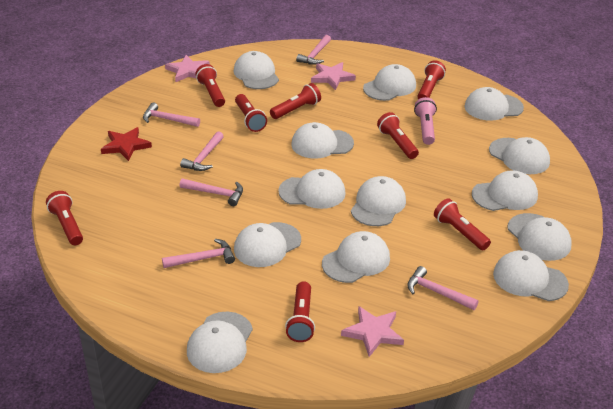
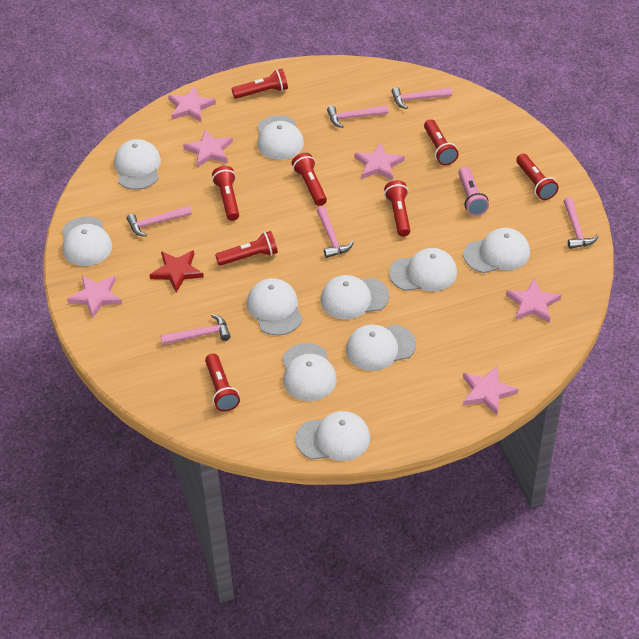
pink star: 3 -> 6
white cap: 13 -> 10

